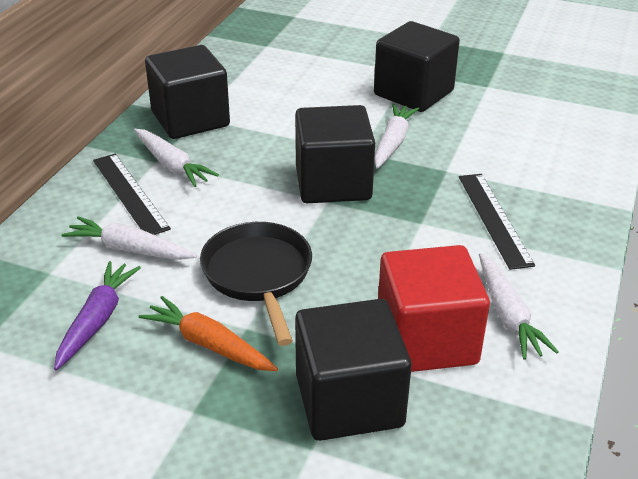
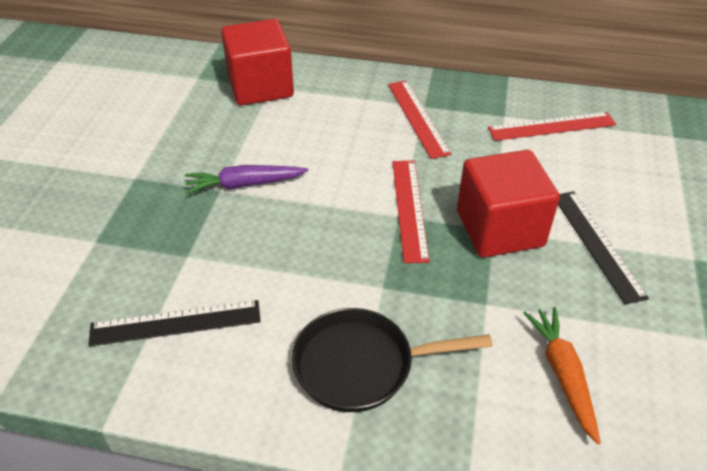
black cube: 4 -> 0
red cube: 1 -> 2
red ruler: 0 -> 3
white carrot: 4 -> 0

